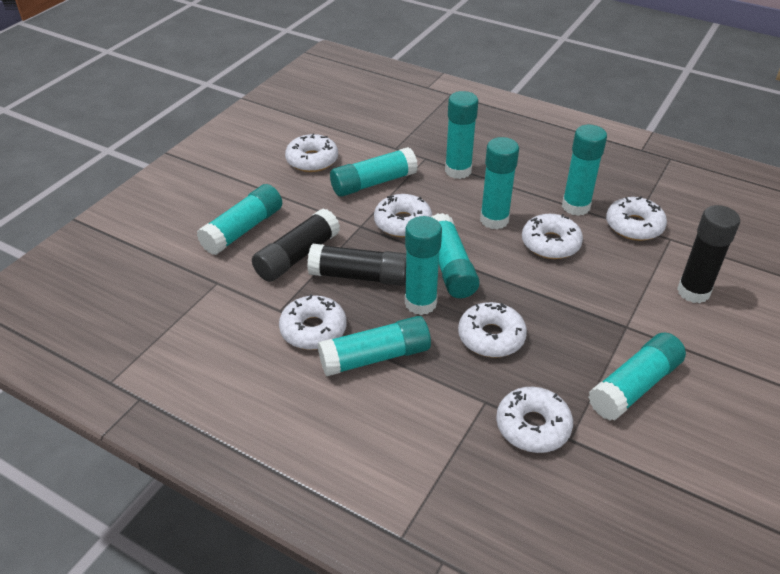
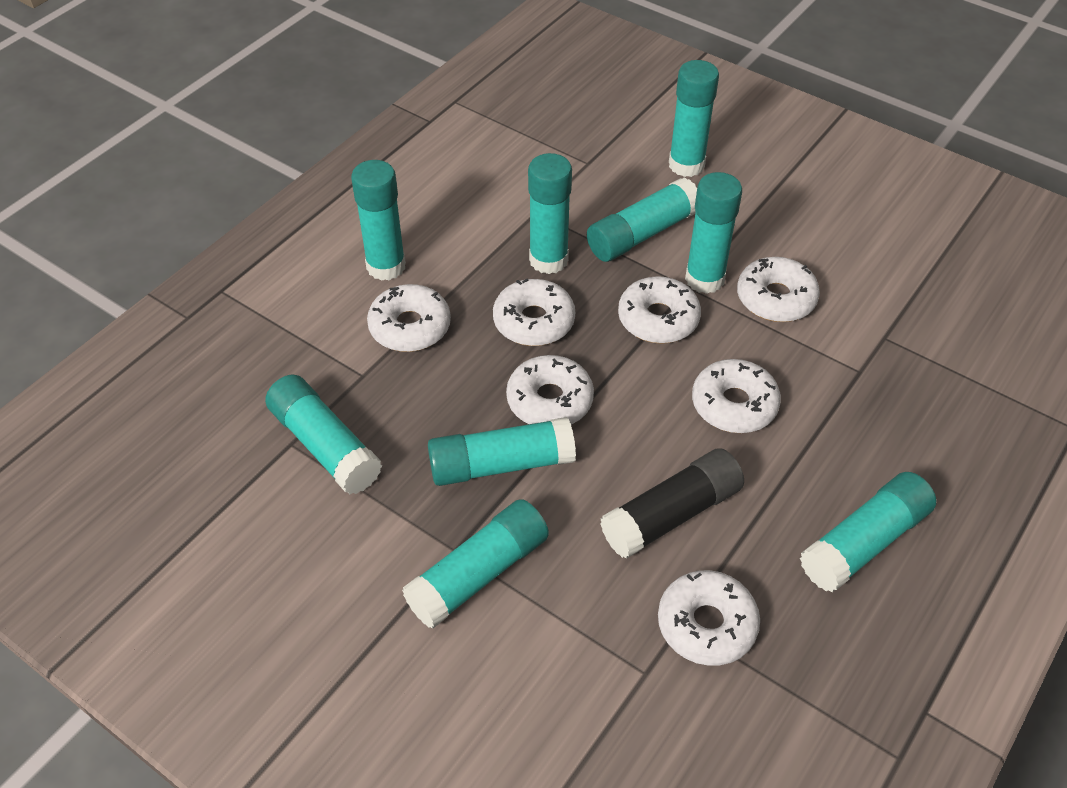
black glue stick: 3 -> 1

